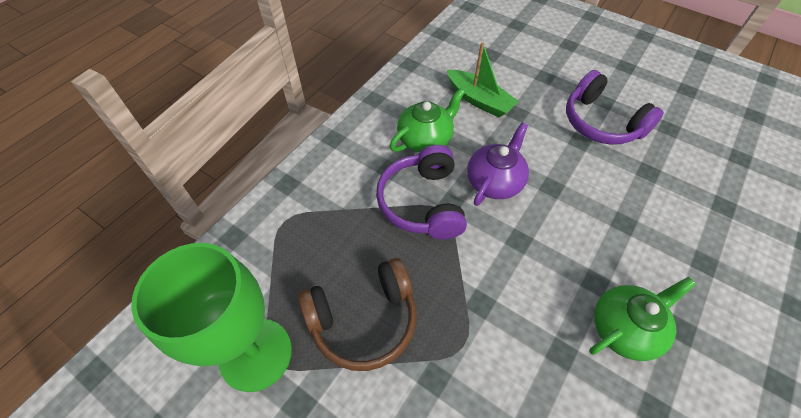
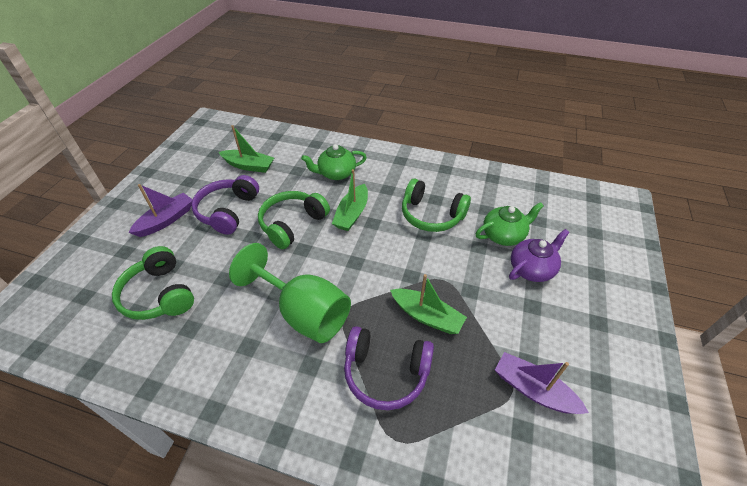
brown headphones: 1 -> 0
green boat: 1 -> 3
green headphones: 0 -> 3
purple boat: 0 -> 2

